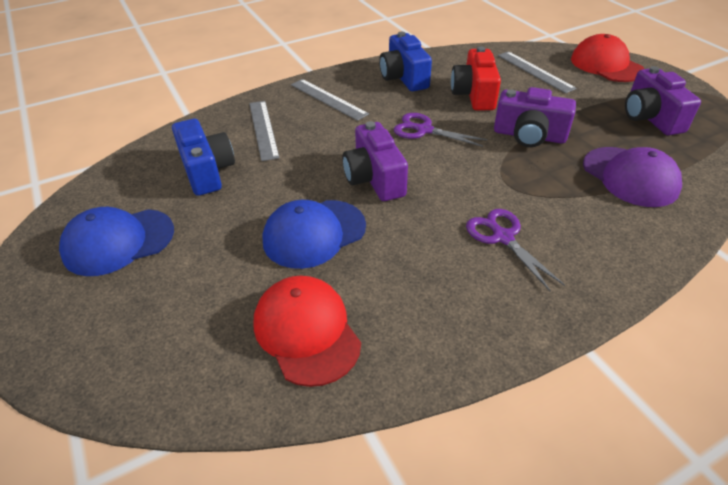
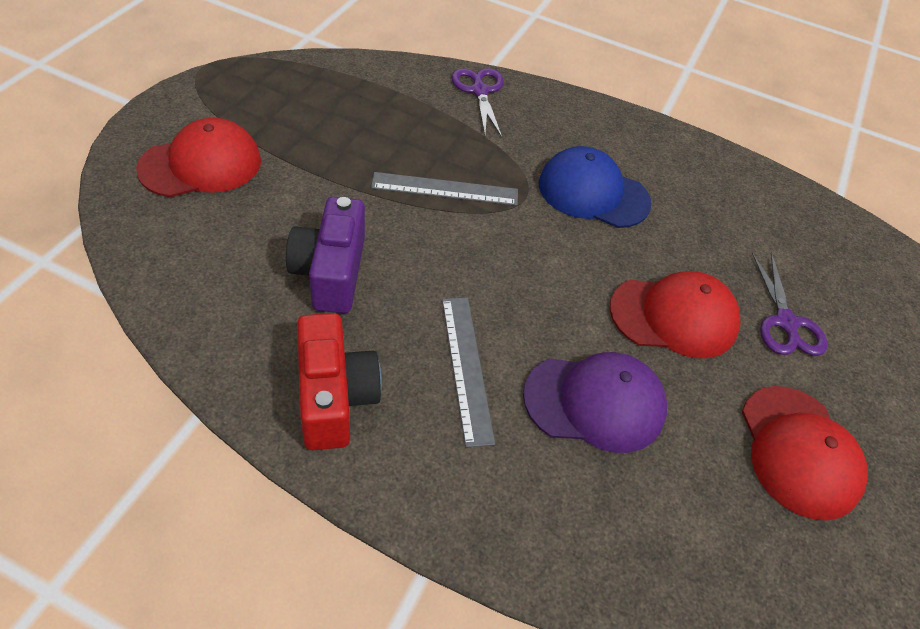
blue camera: 2 -> 0
blue cap: 2 -> 1
grey ruler: 3 -> 2
purple camera: 3 -> 1
red cap: 2 -> 3

